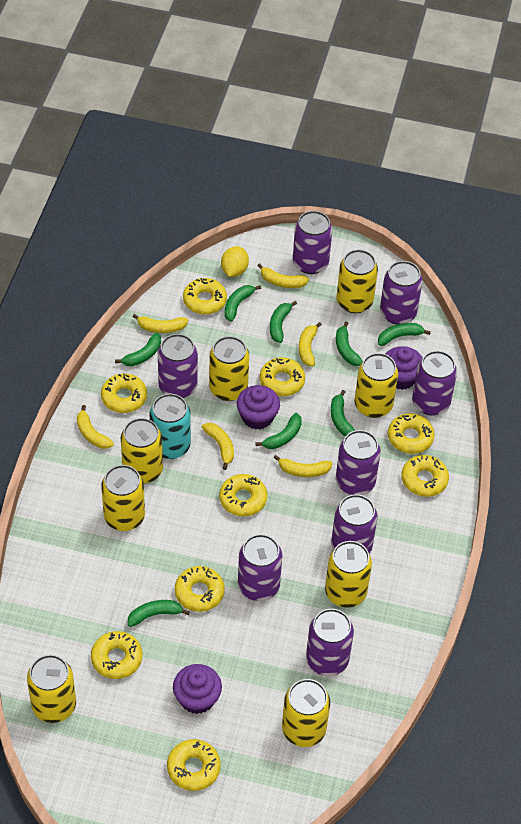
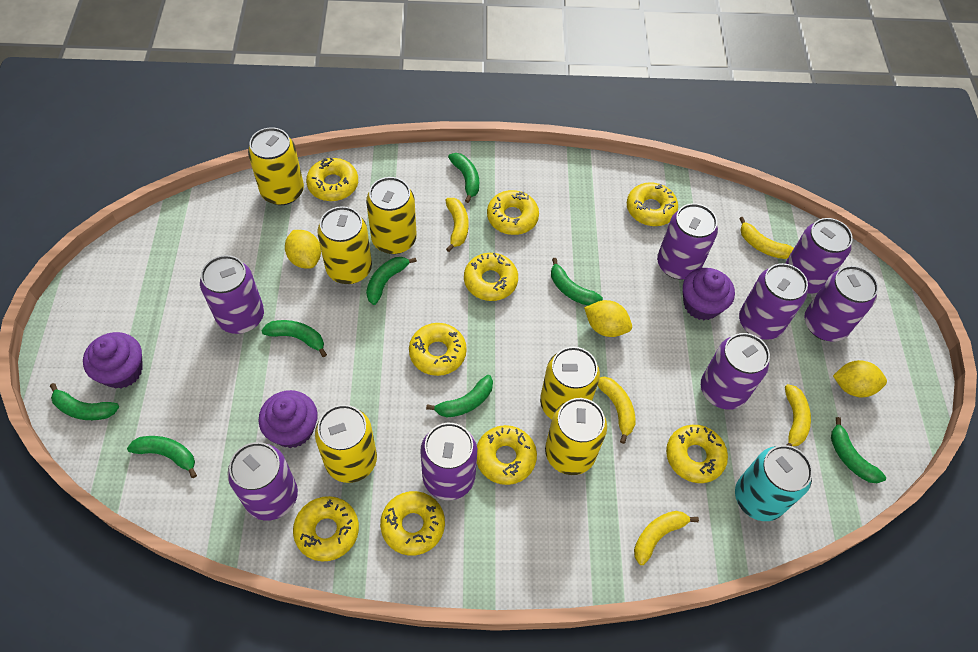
yellow banana: 6 -> 5
yellow can: 8 -> 6
yellow lemon: 1 -> 3

